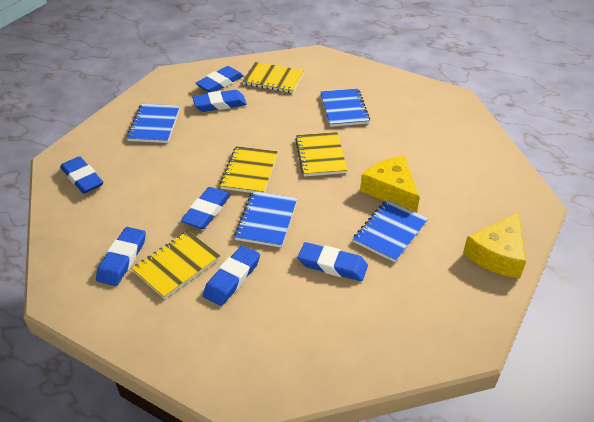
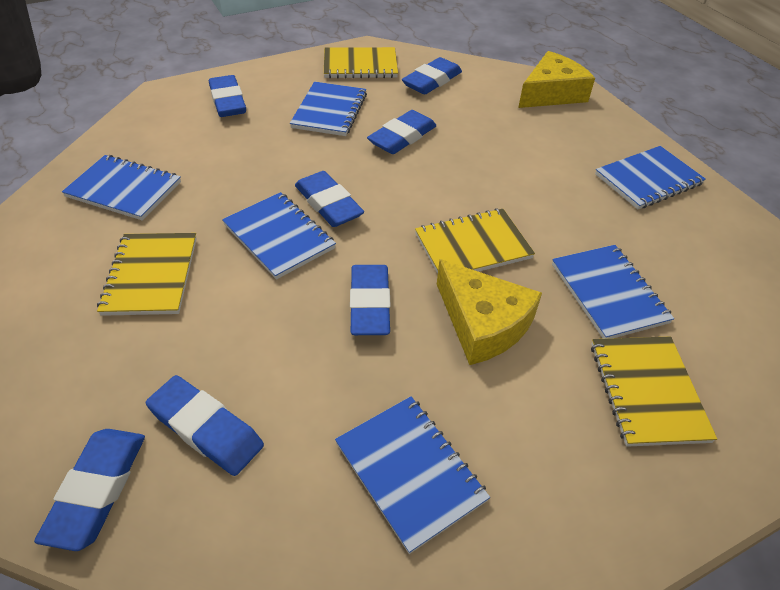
blue notebook: 4 -> 6

